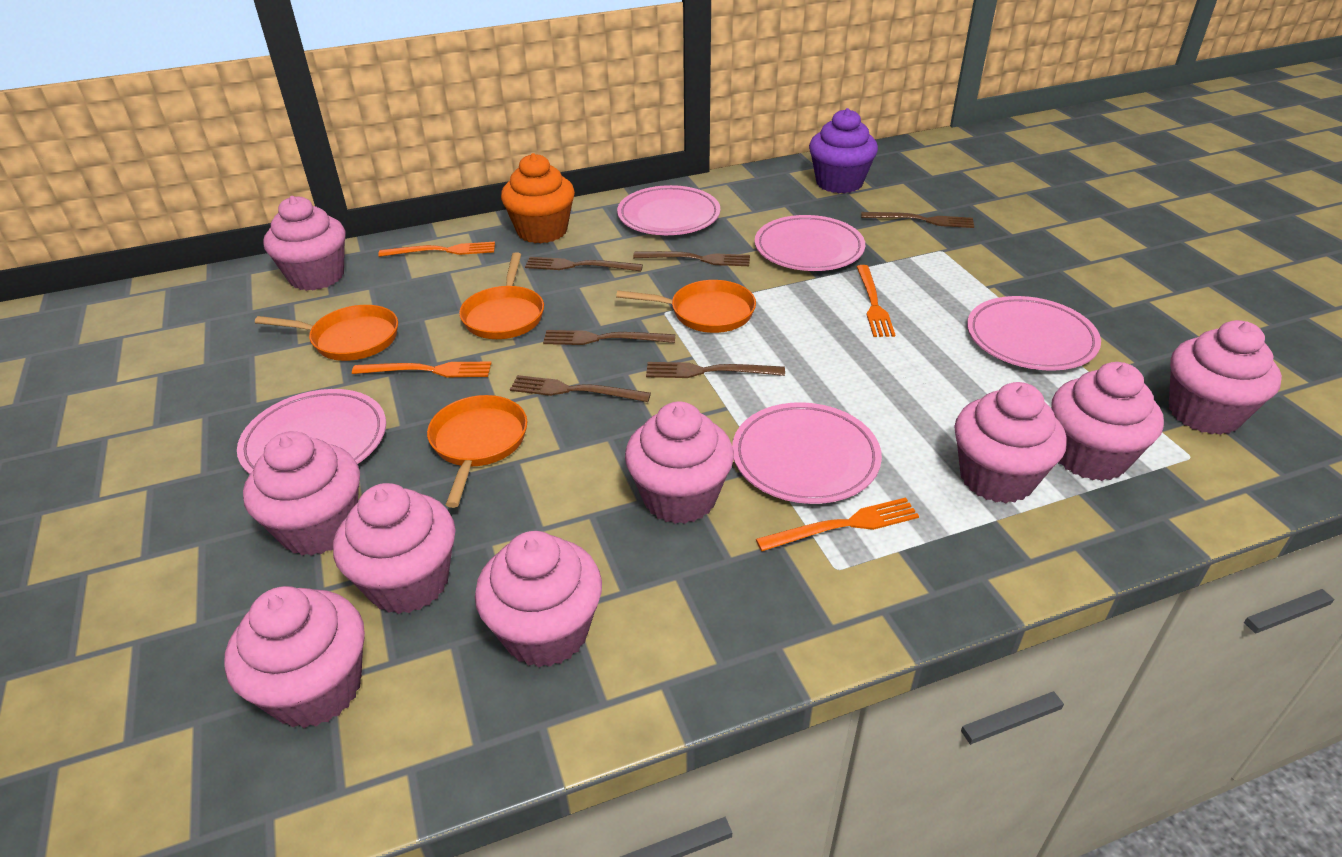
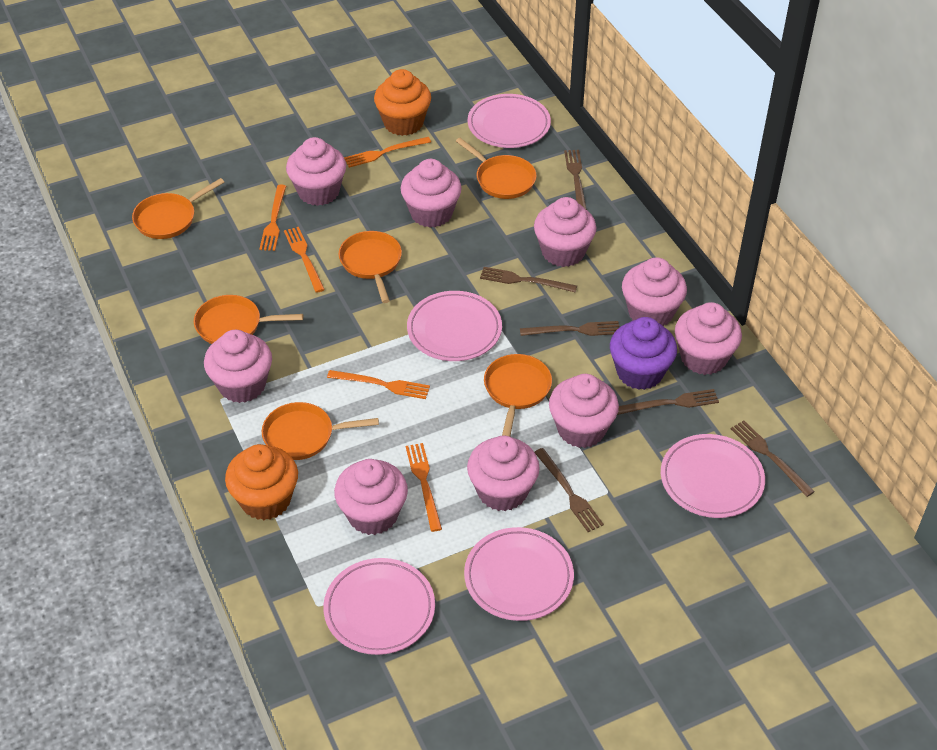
orange cupcake: 1 -> 2
orange fork: 4 -> 5
orange pan: 4 -> 6

